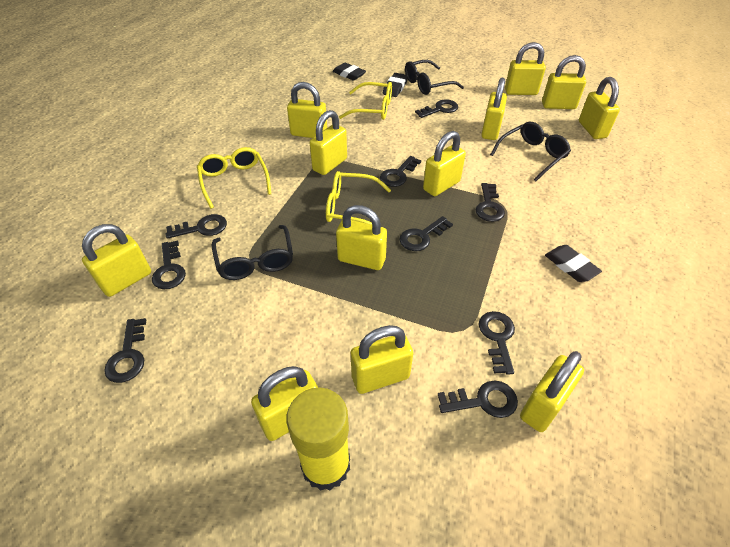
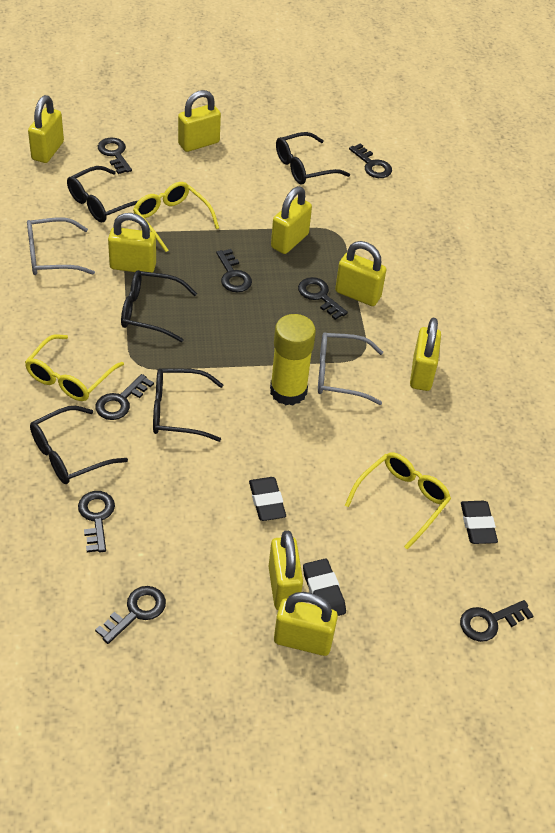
black glasses: 3 -> 5
black key: 9 -> 8
grey glasses: 0 -> 2
yellow padlock: 12 -> 8

